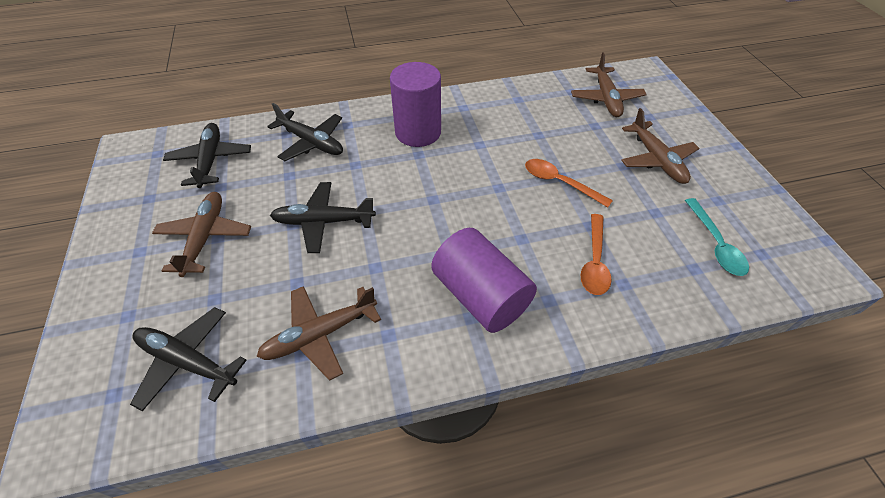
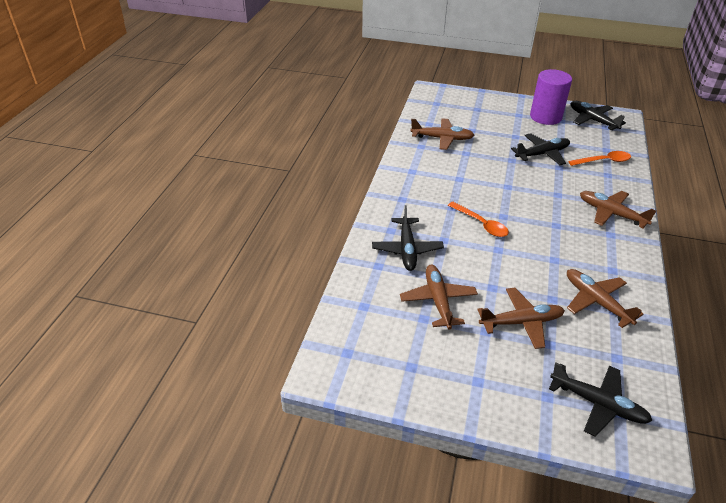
brown plane: 4 -> 5
purple cylinder: 2 -> 1
turquoise spoon: 1 -> 0

